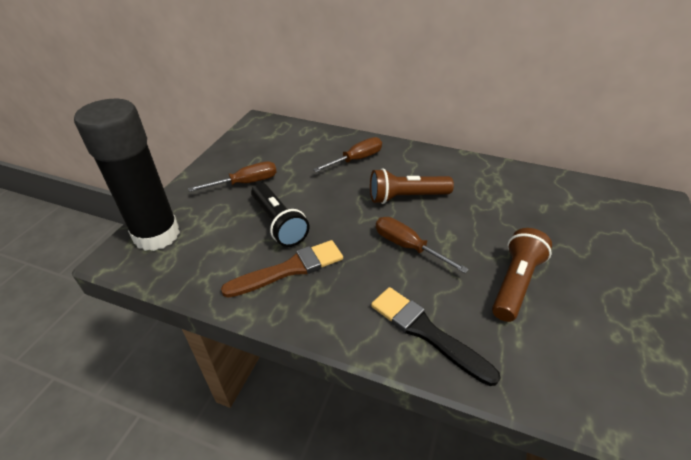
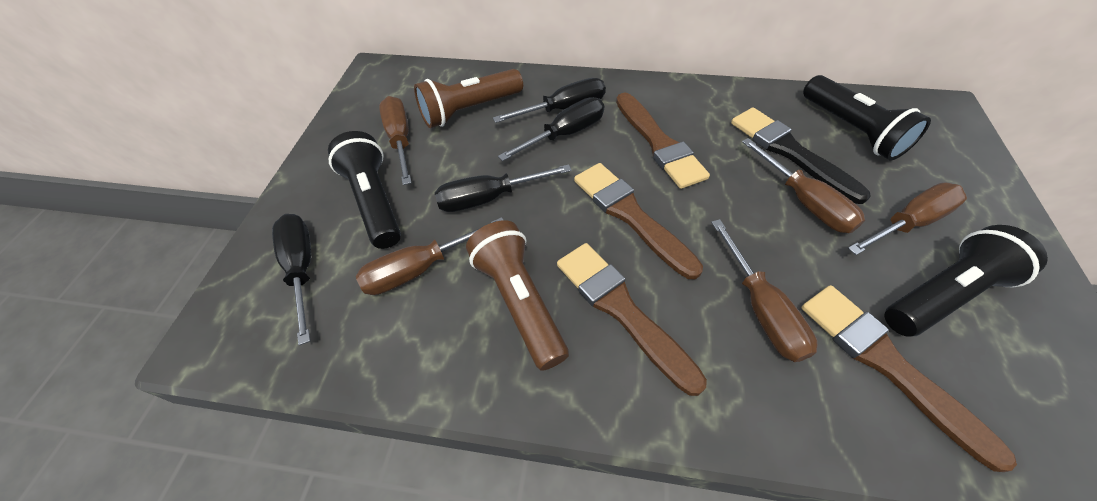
black flashlight: 1 -> 3
black glue stick: 1 -> 0
black screwdriver: 0 -> 4
brown brush: 1 -> 4
brown screwdriver: 3 -> 5

